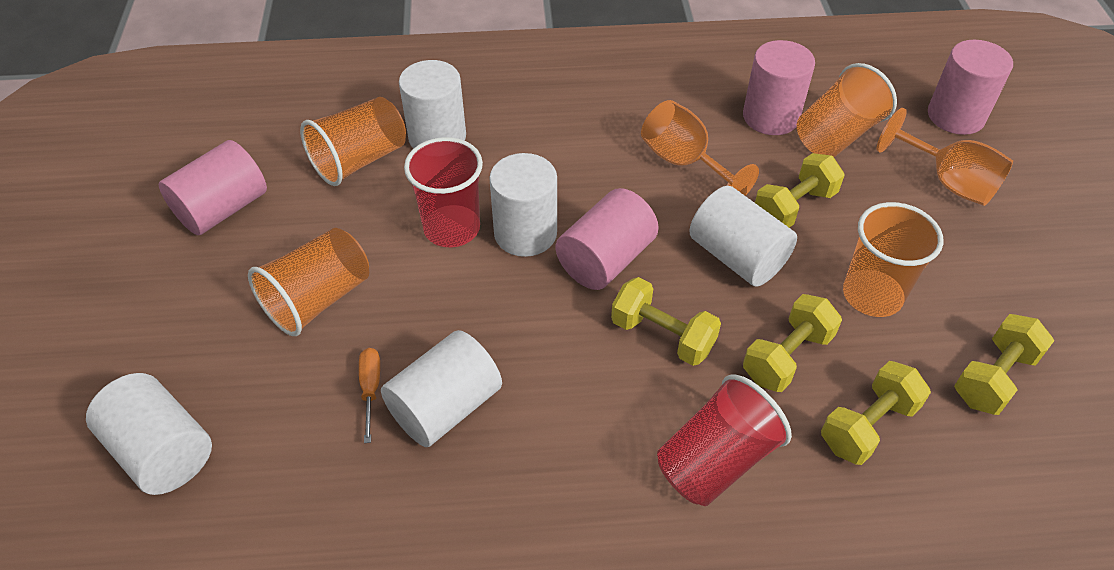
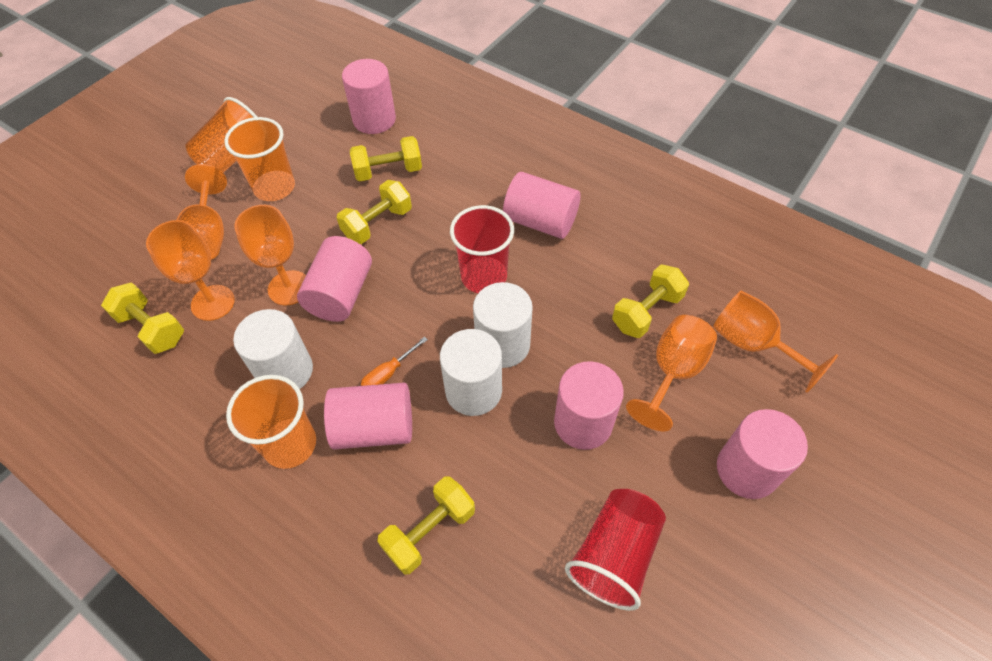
orange cup: 4 -> 3
orange goblet: 2 -> 5
pink cylinder: 4 -> 6
white cylinder: 5 -> 3

